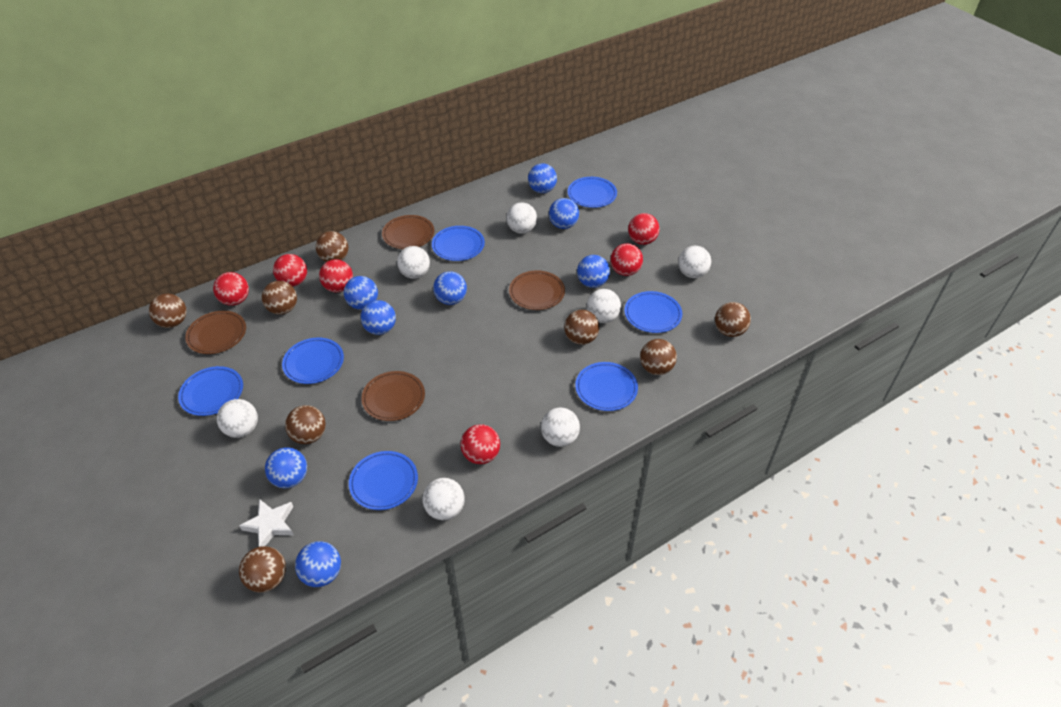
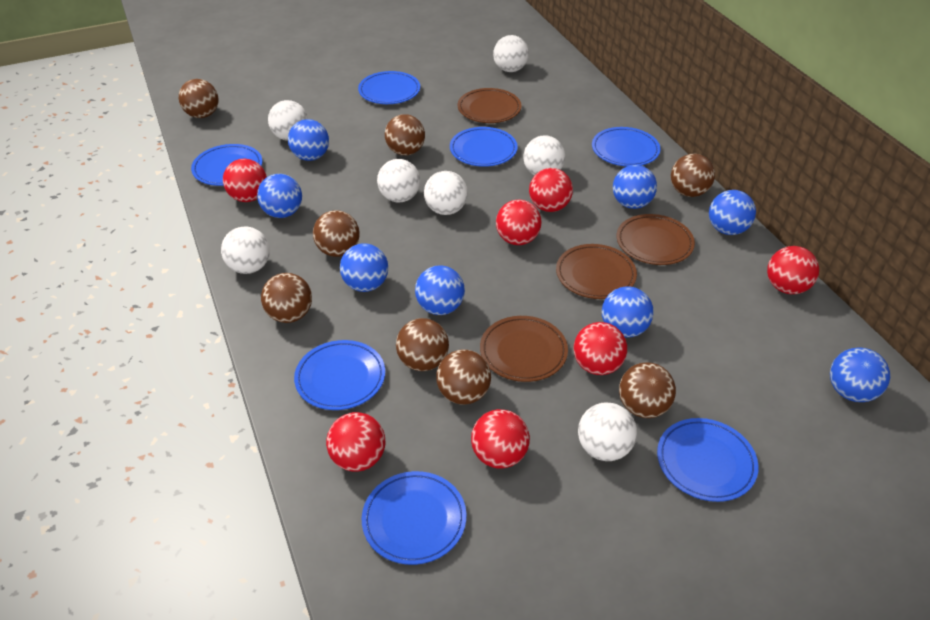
red ball: 6 -> 7
white star: 1 -> 0

